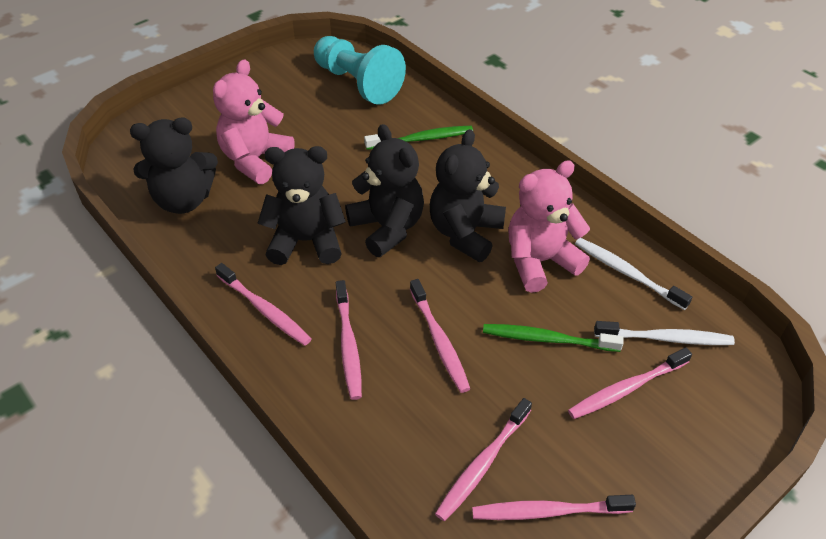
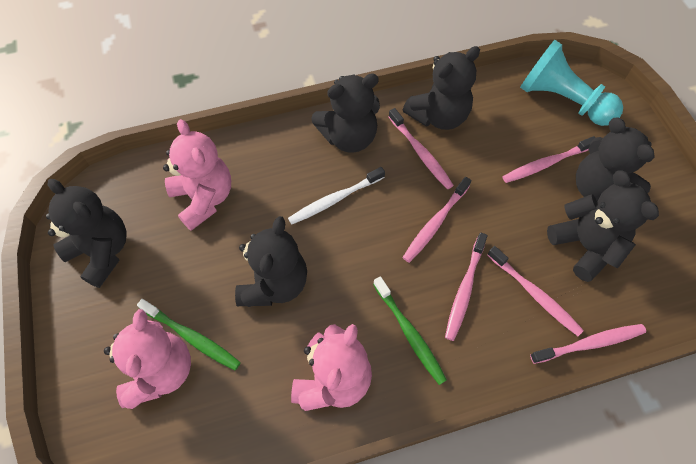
black teddy bear: 4 -> 6
pink teddy bear: 2 -> 3
white toothbrush: 2 -> 1

